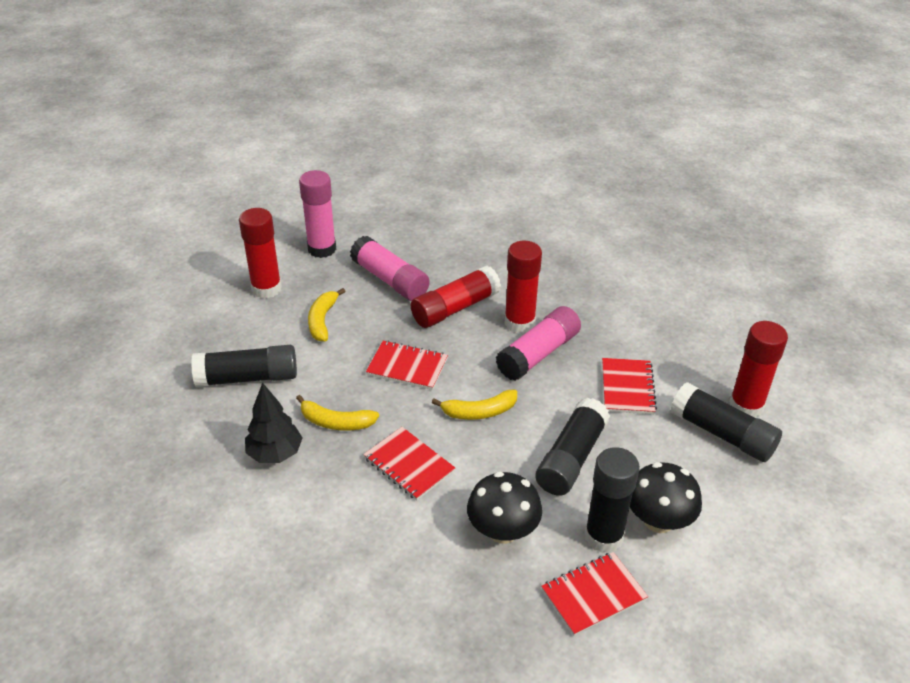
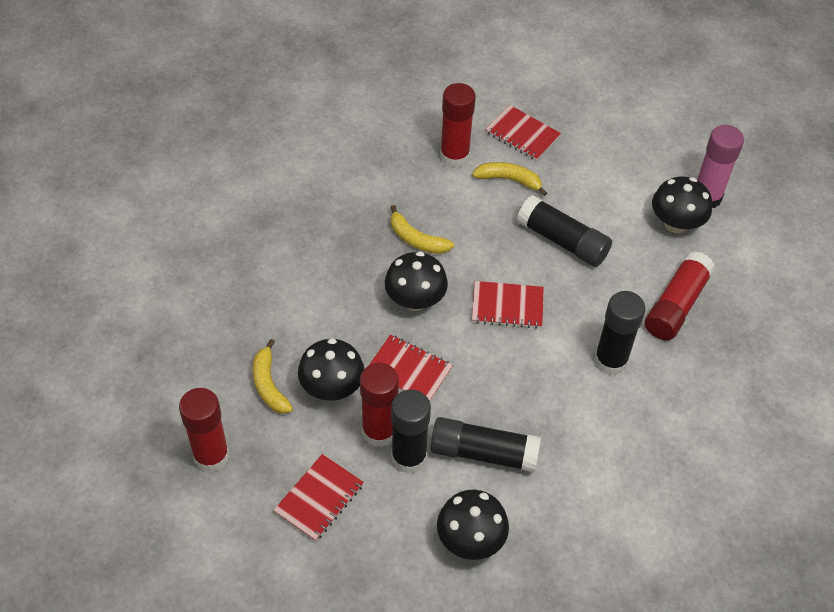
black mushroom: 2 -> 4
black tree: 1 -> 0
pink glue stick: 3 -> 1

